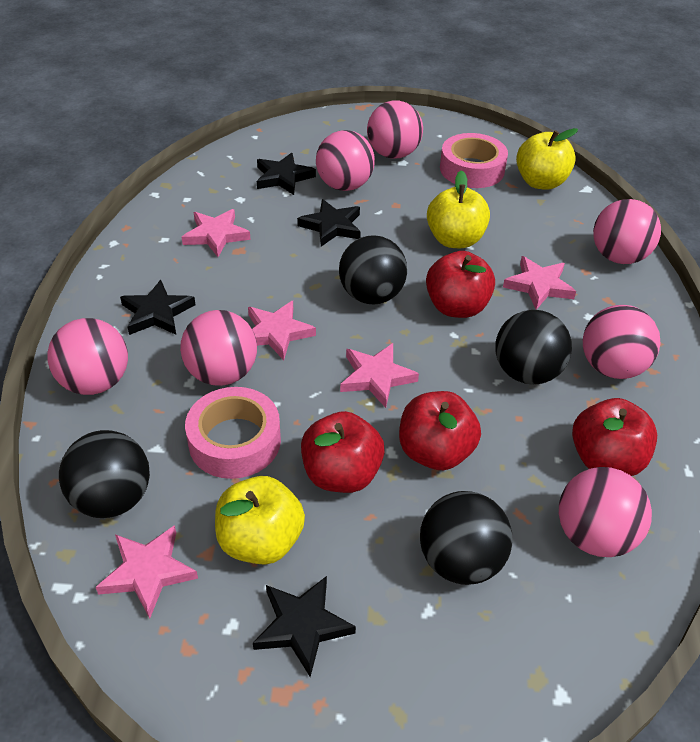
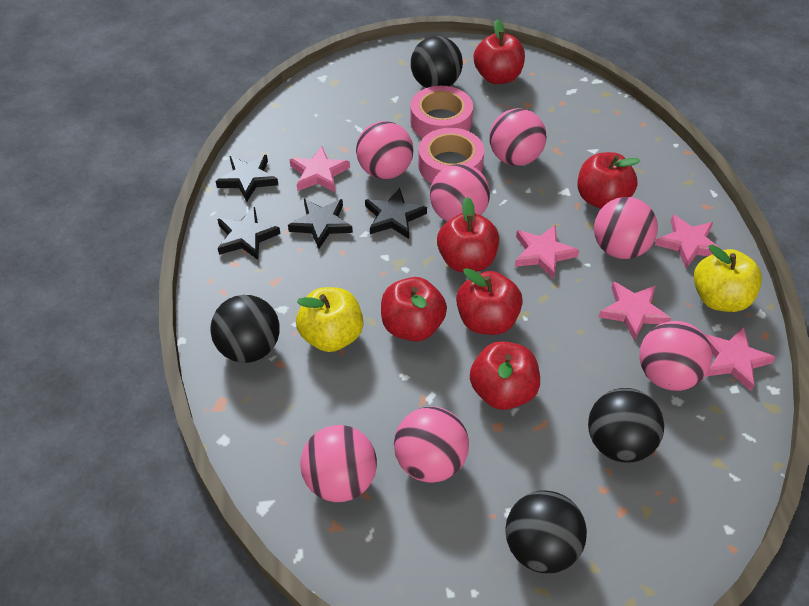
red apple: 4 -> 6
yellow apple: 3 -> 2

